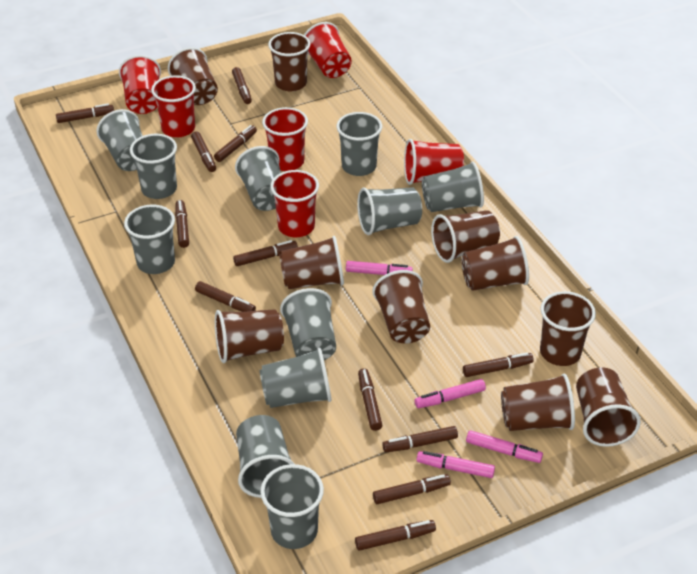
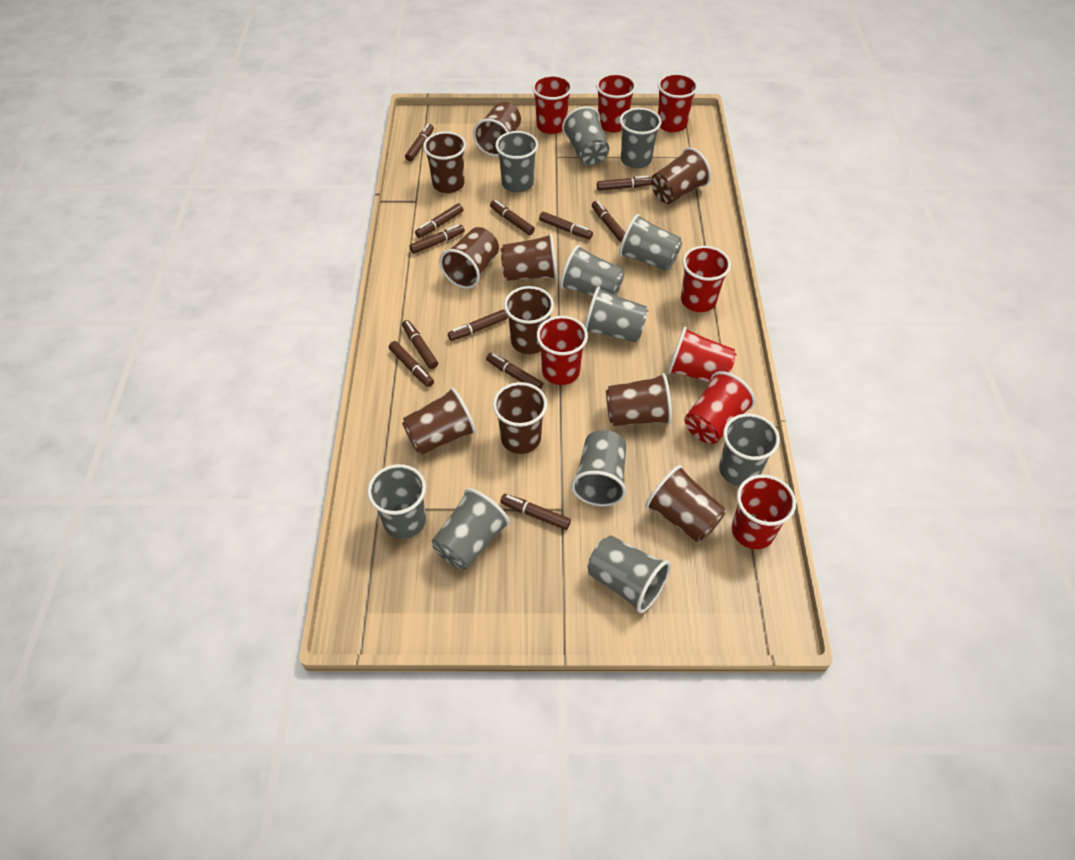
pink marker: 4 -> 0
red cup: 6 -> 8

